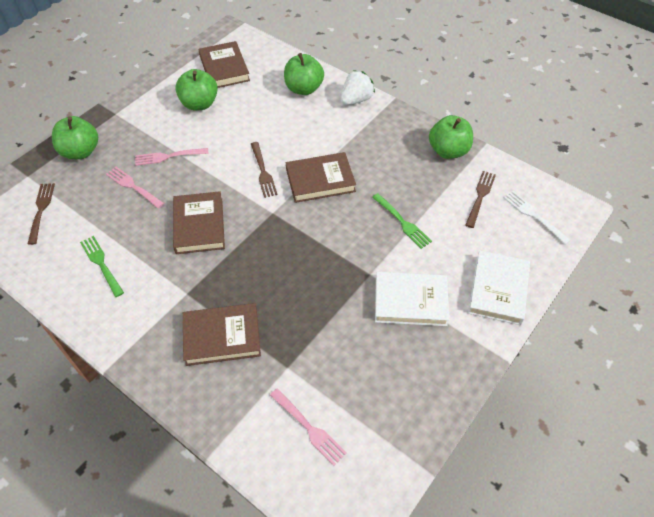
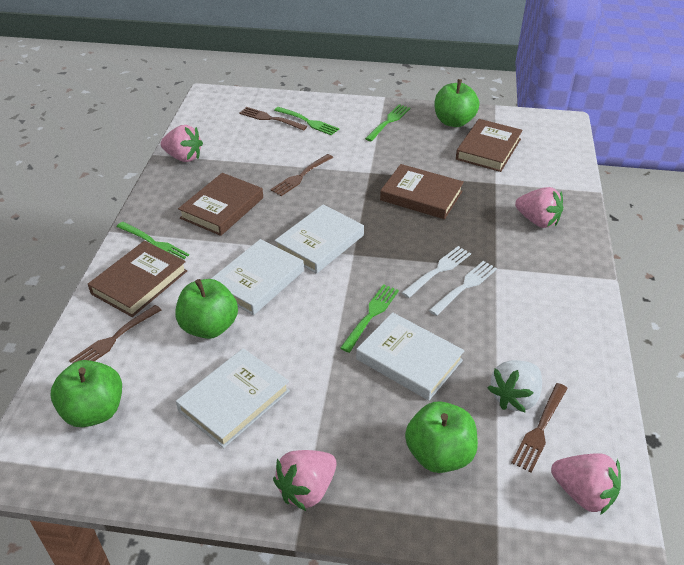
brown fork: 3 -> 4
green fork: 2 -> 4
pink fork: 3 -> 0
pink strawberry: 0 -> 4
white book: 2 -> 4
white fork: 1 -> 2

